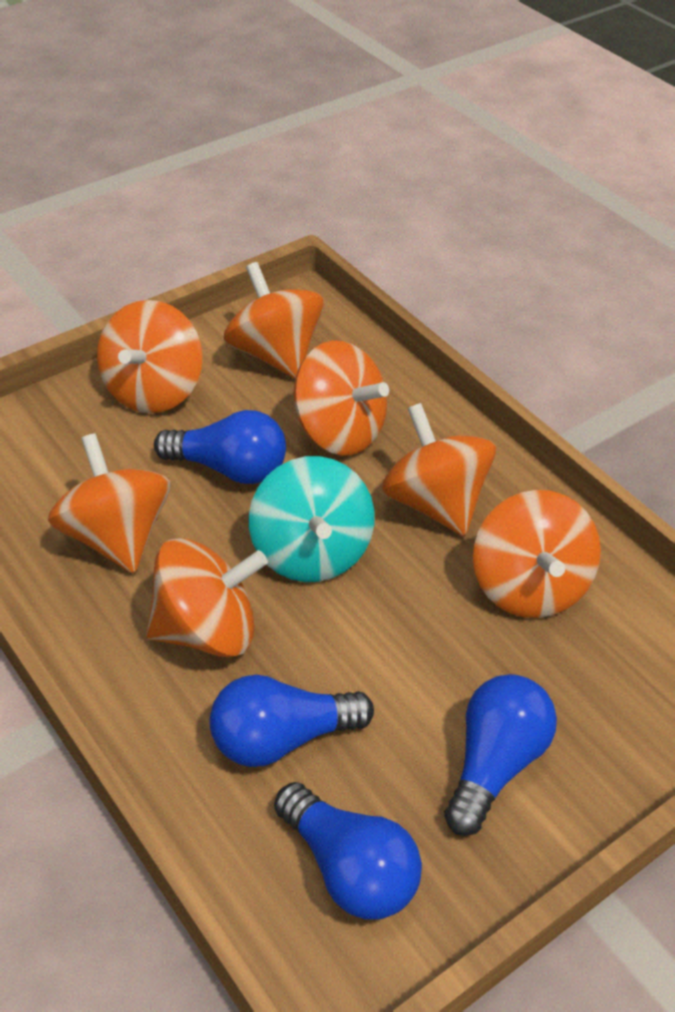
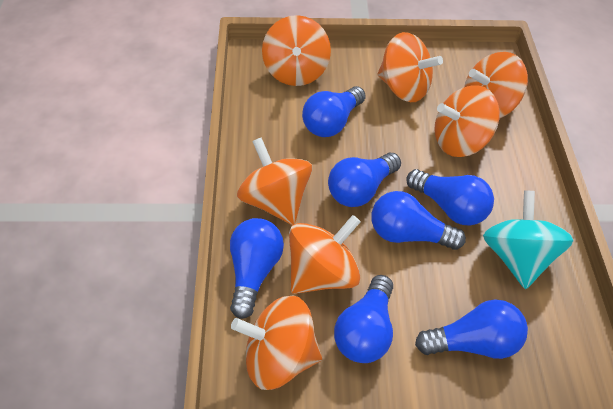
blue light bulb: 4 -> 7

